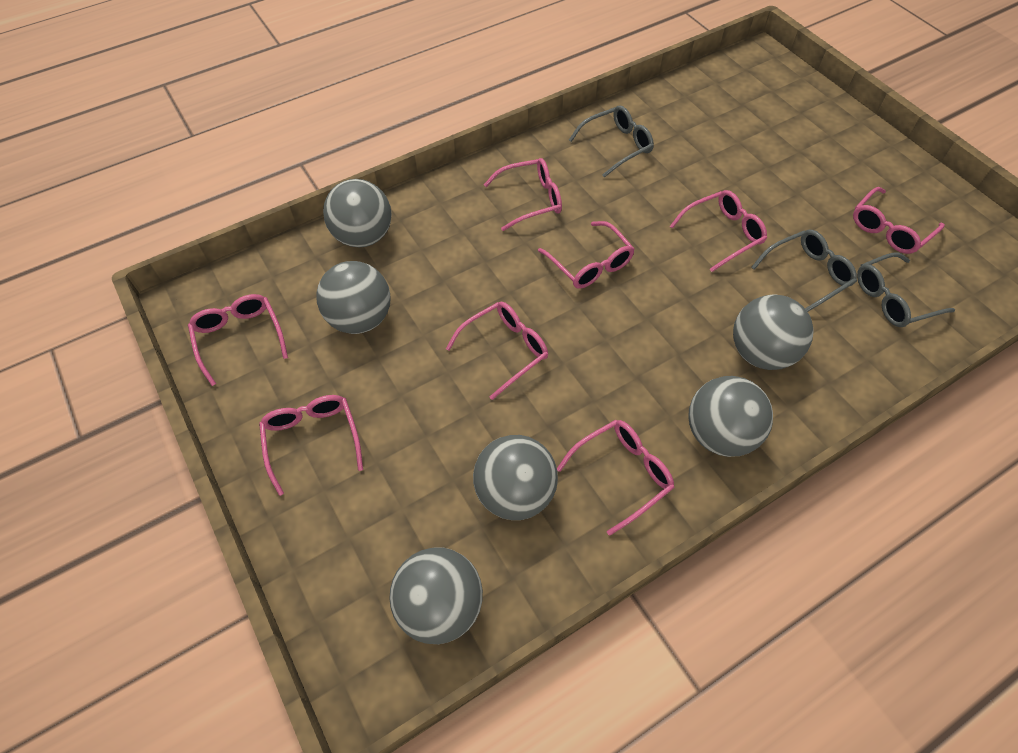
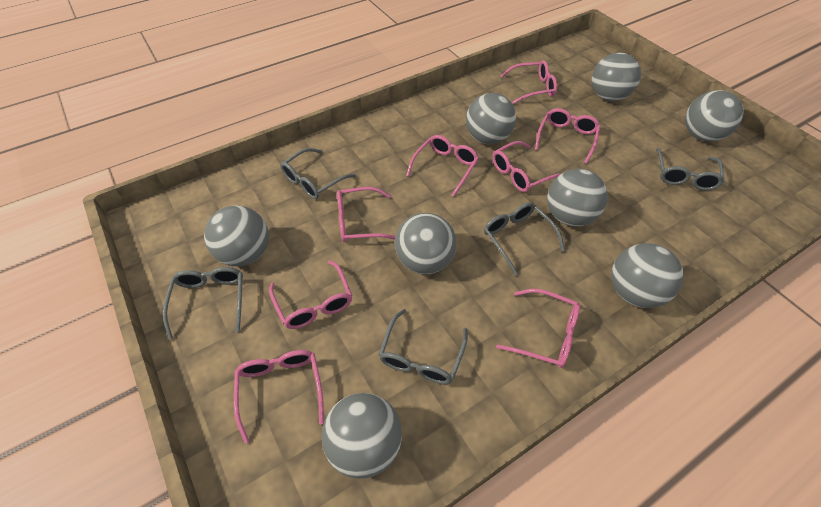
grey ball: 6 -> 8
grey glasses: 3 -> 5

